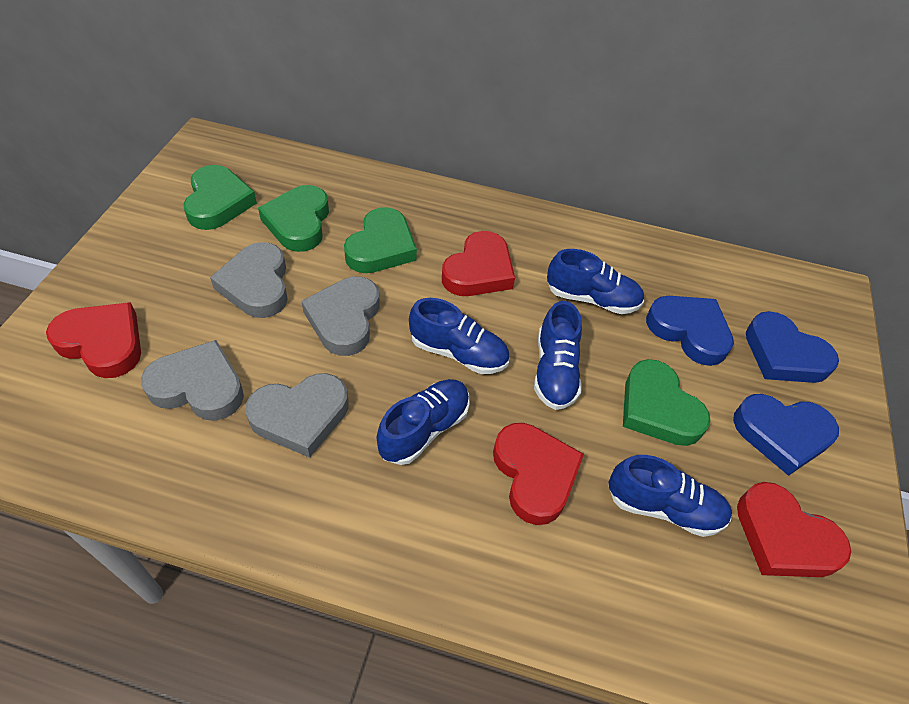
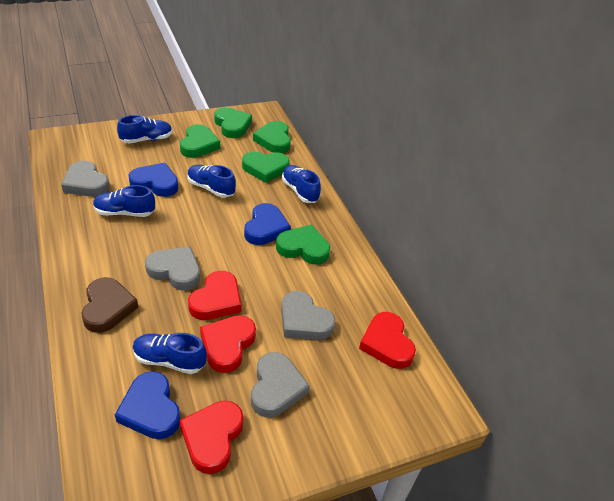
brown heart: 0 -> 1
green heart: 4 -> 5

